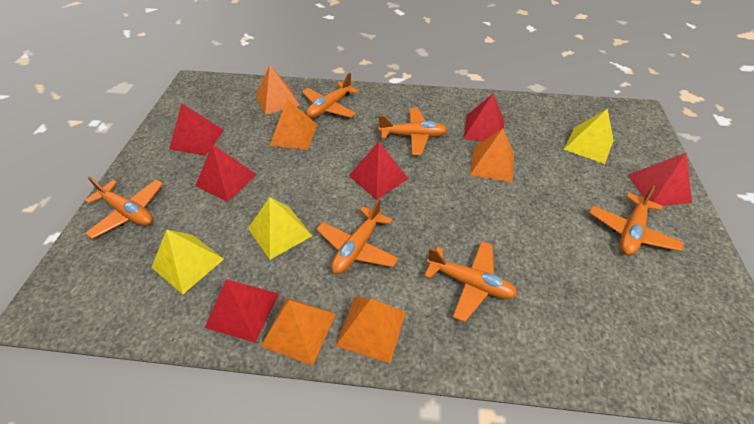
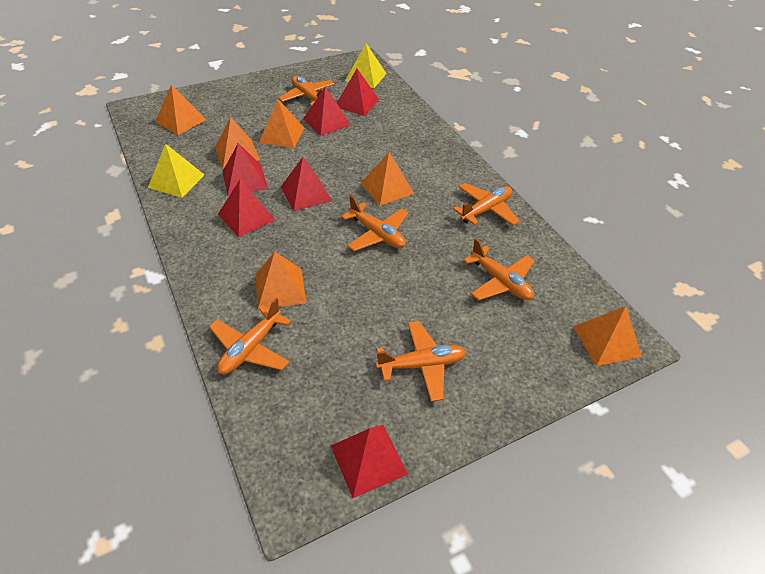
orange pyramid: 5 -> 6
yellow pyramid: 3 -> 2

